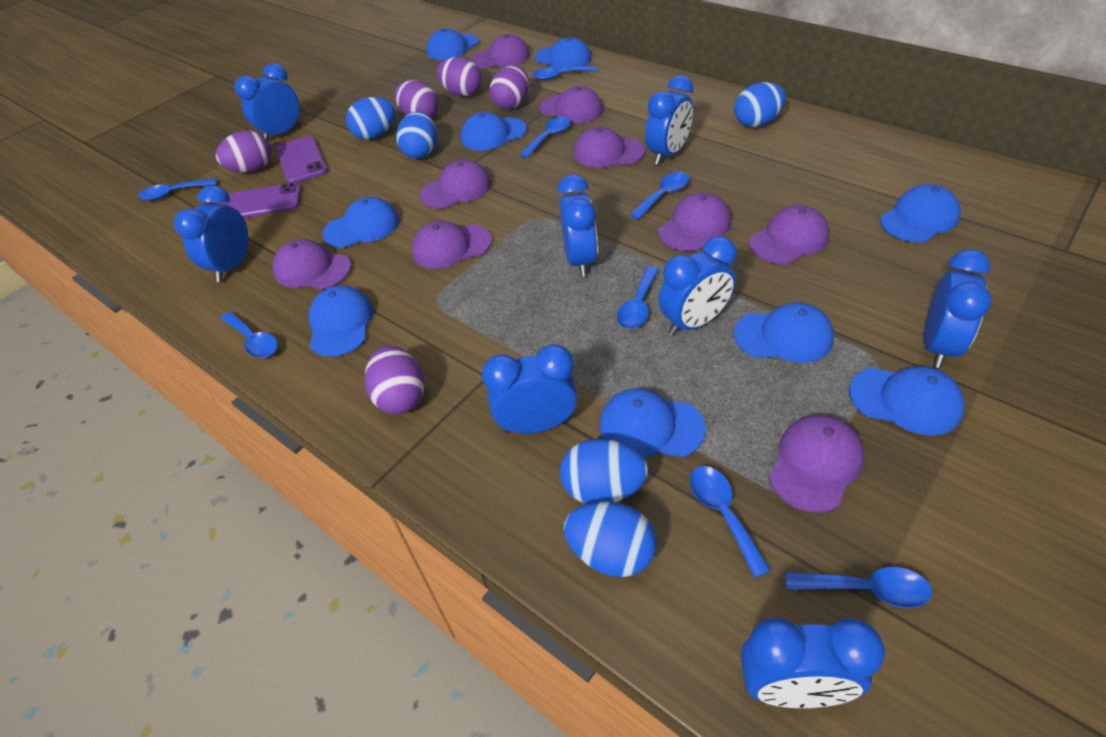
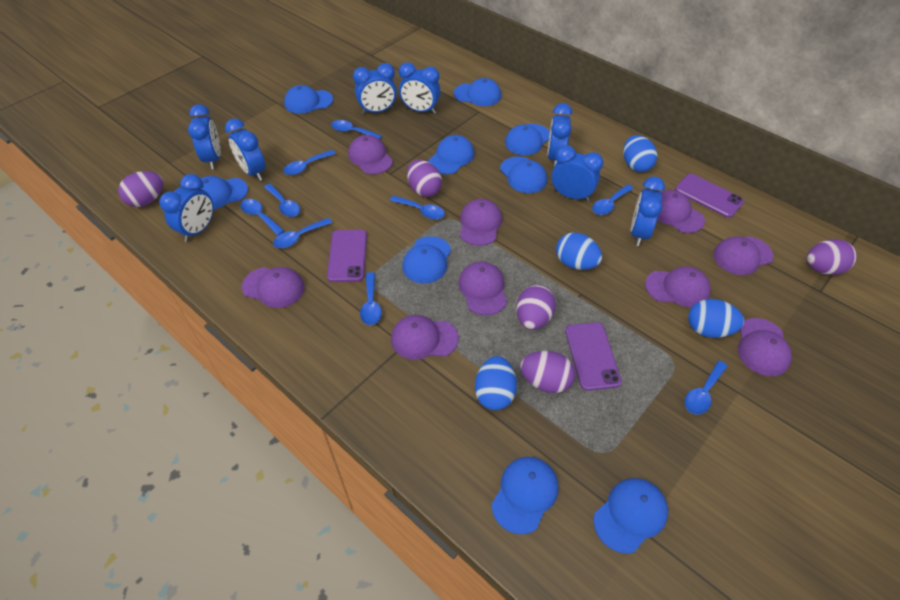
blue egg: 5 -> 4
blue spoon: 8 -> 9
purple phone: 2 -> 3

